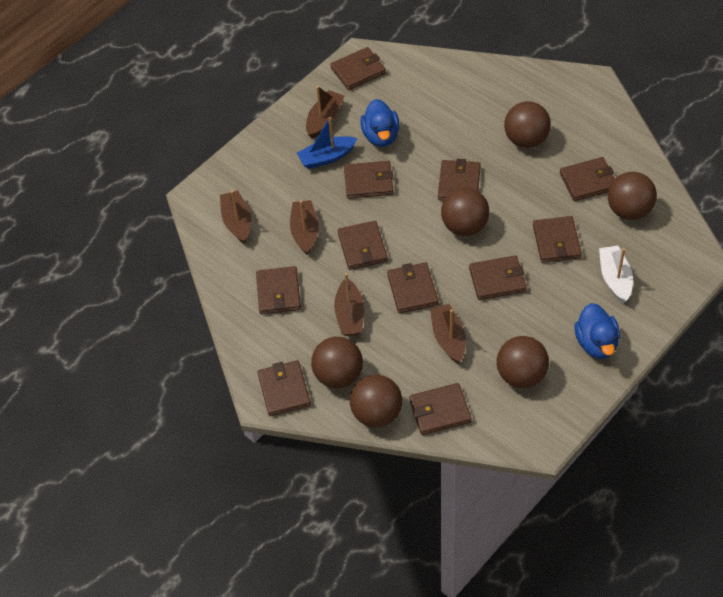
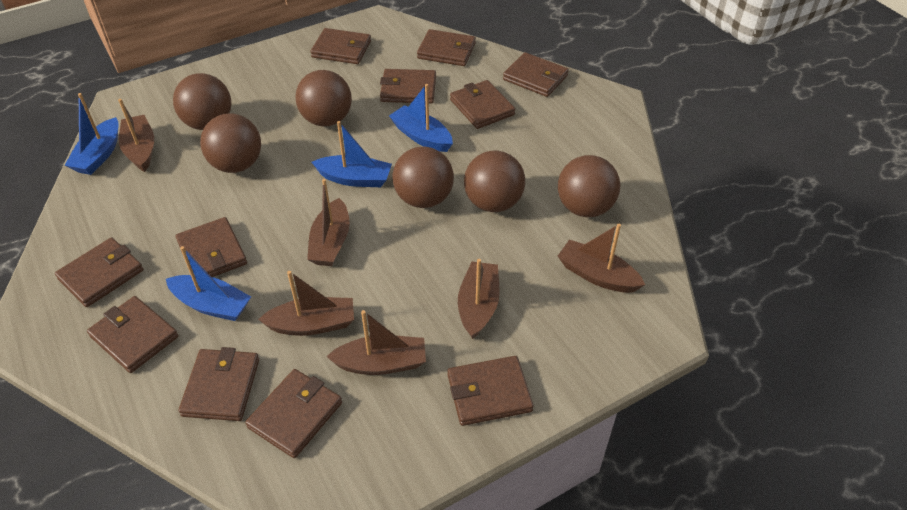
blue boat: 1 -> 4
blue duck: 2 -> 0
brown boat: 5 -> 6
white boat: 1 -> 0

